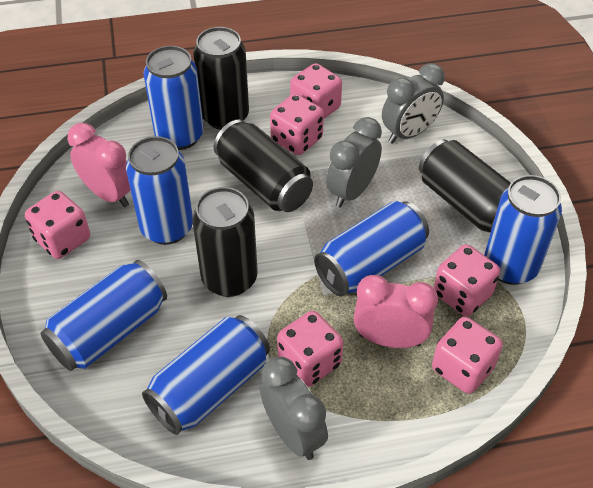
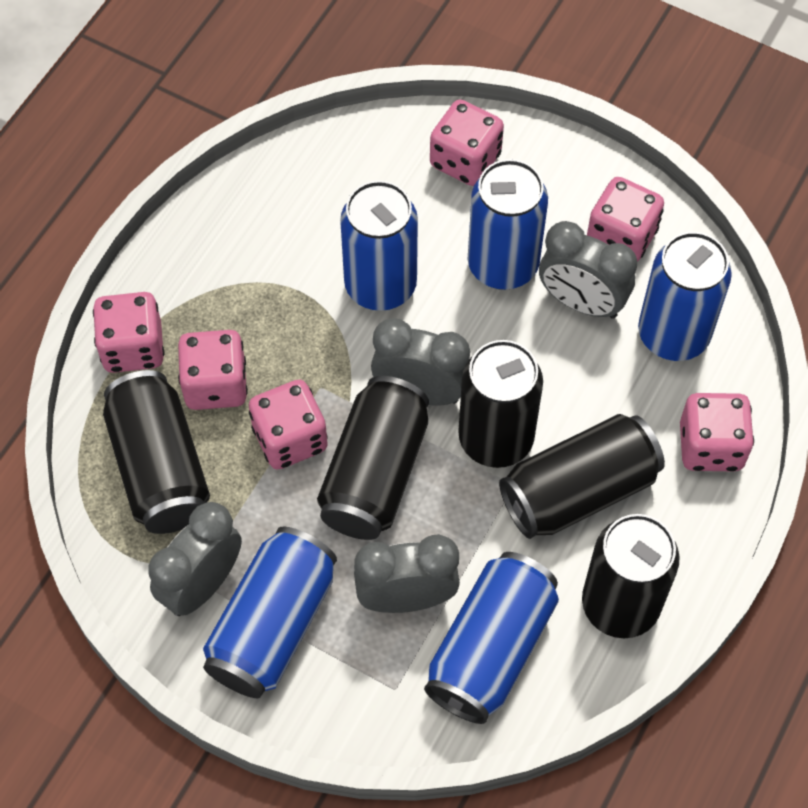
black can: 4 -> 5
blue can: 6 -> 5
grey clock: 3 -> 4
pink clock: 2 -> 0

